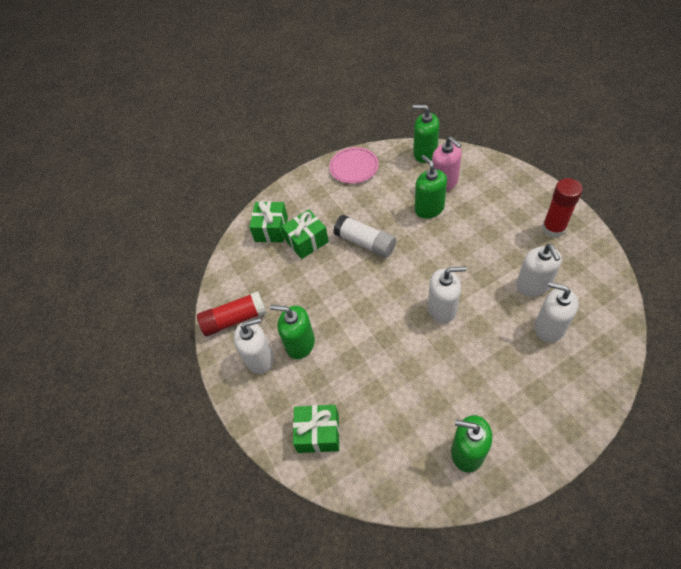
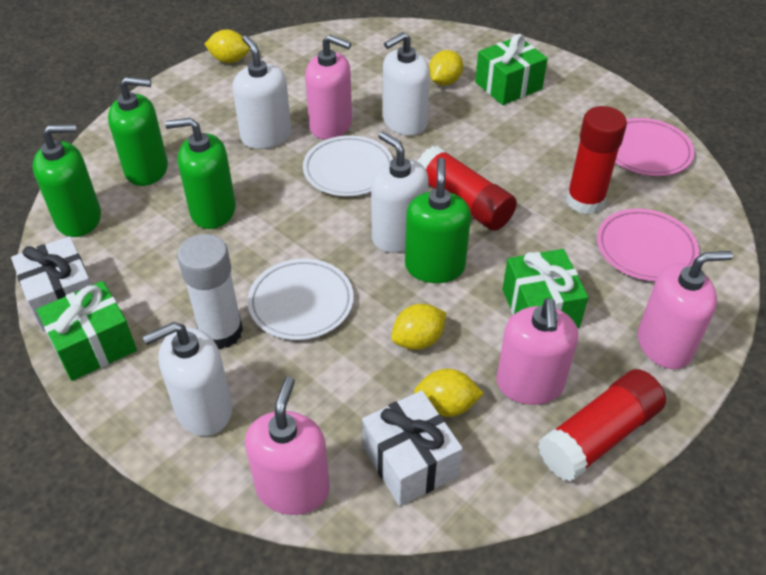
pink plate: 1 -> 2
pink soap dispenser: 1 -> 4
red glue stick: 2 -> 3
white gift: 0 -> 2
white plate: 0 -> 2
yellow lemon: 0 -> 4

